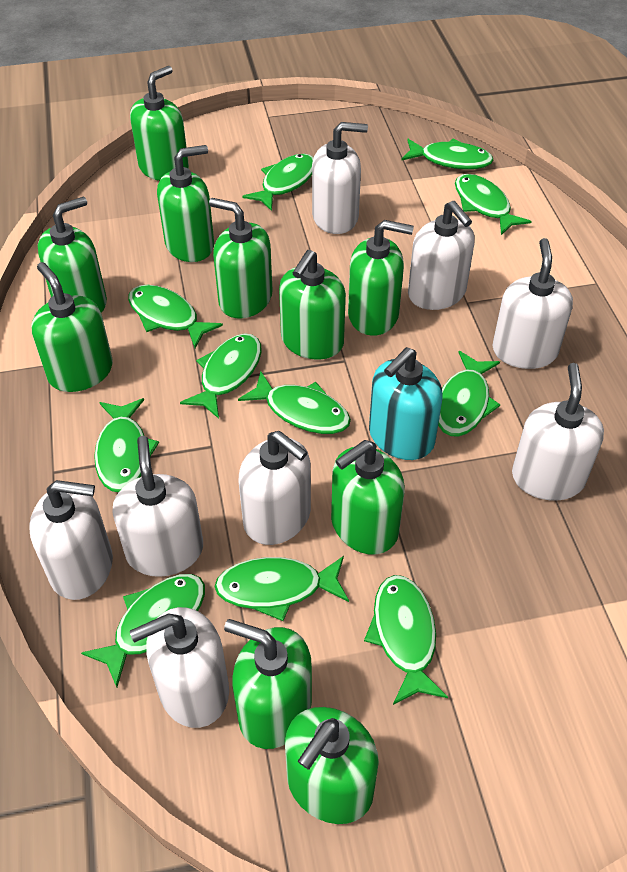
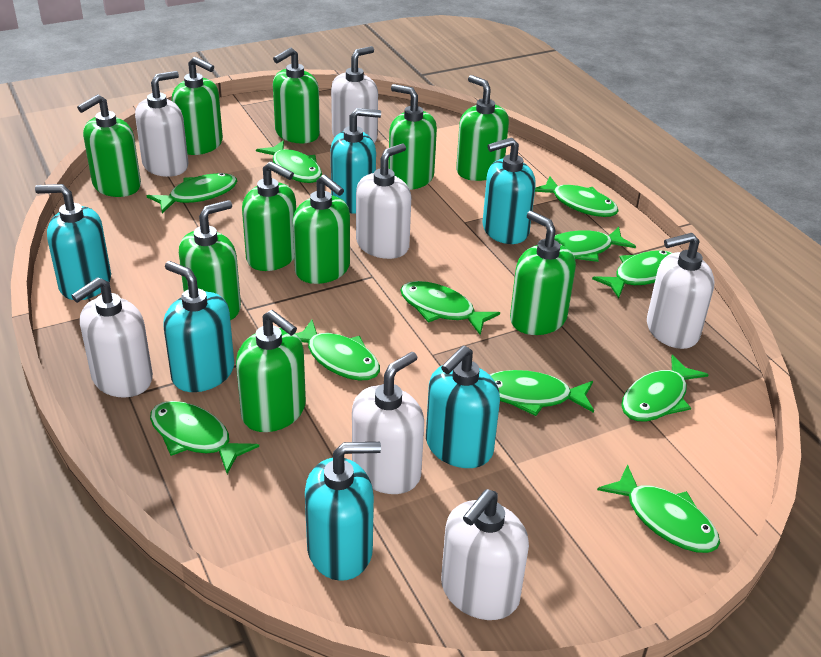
turquoise soap dispenser: 1 -> 6
white soap dispenser: 8 -> 7

